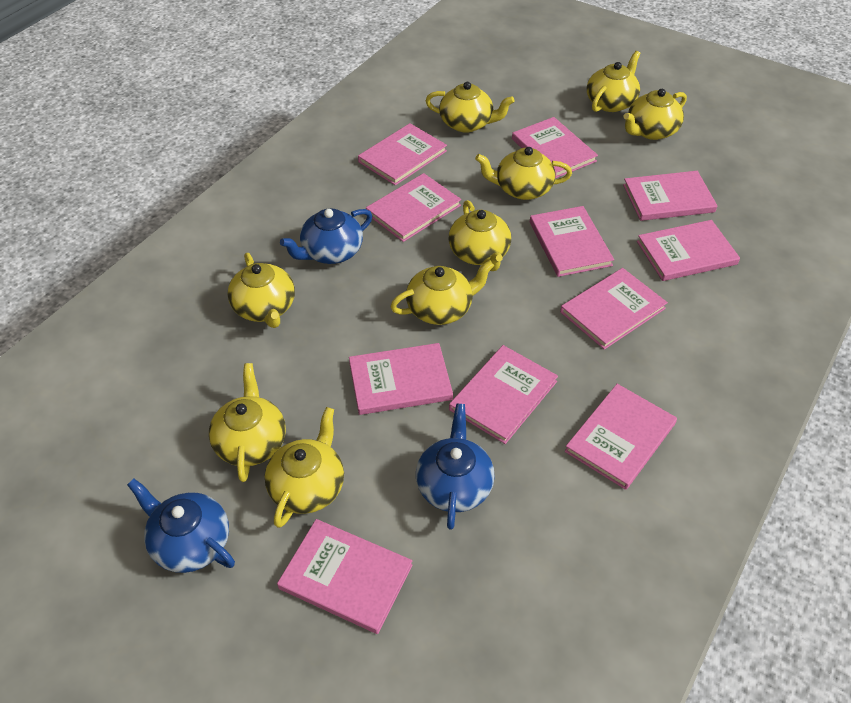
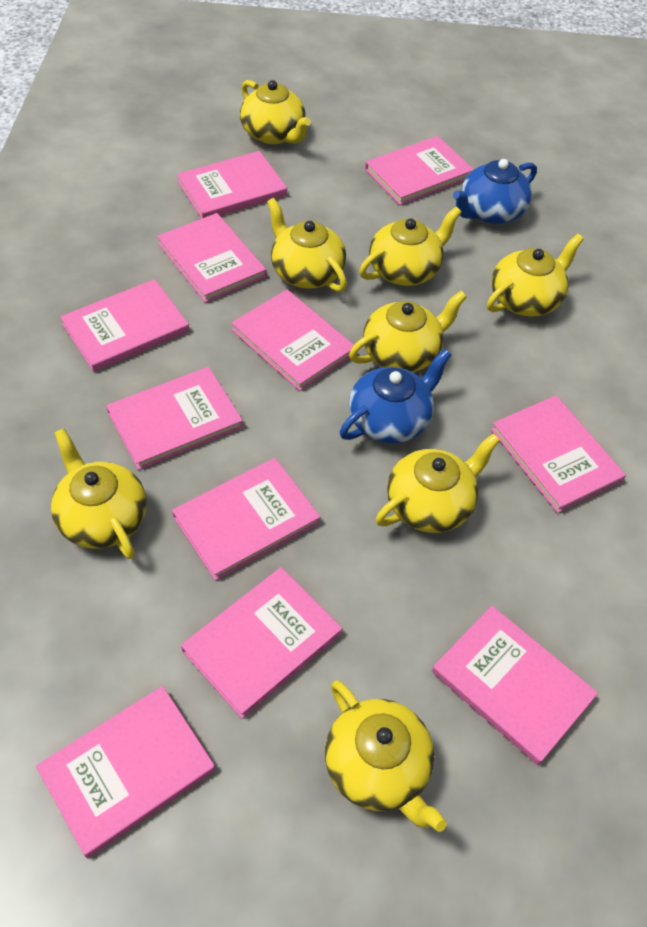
blue teapot: 3 -> 2
yellow teapot: 9 -> 8

